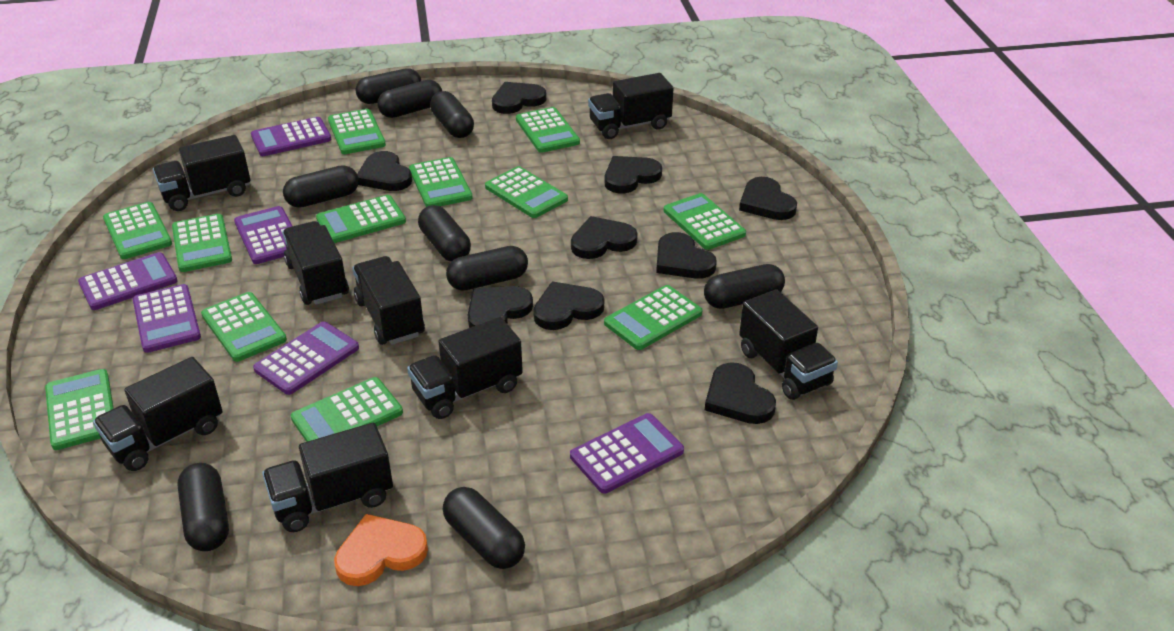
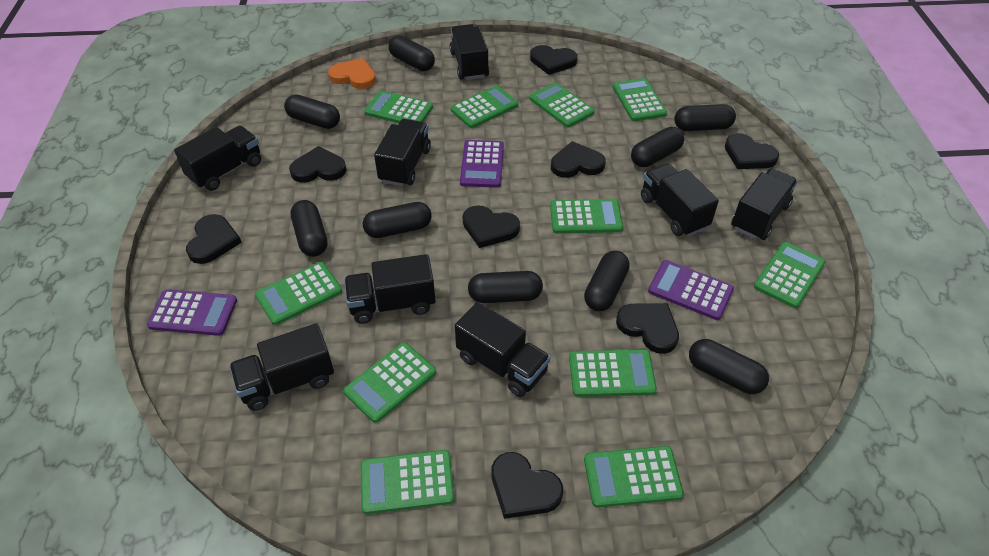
black heart: 9 -> 8
green calculator: 12 -> 11
purple calculator: 6 -> 3

